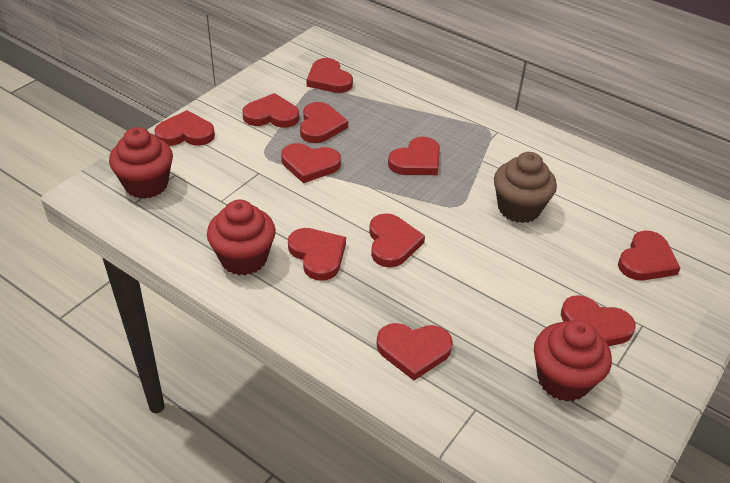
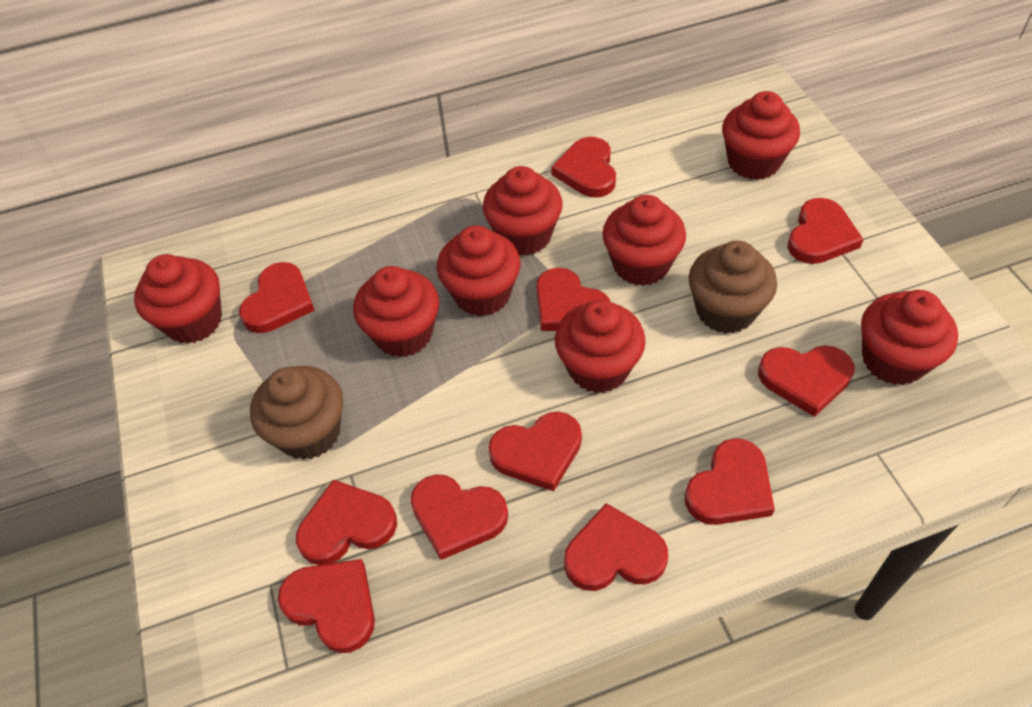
brown cupcake: 1 -> 2
red cupcake: 3 -> 8

